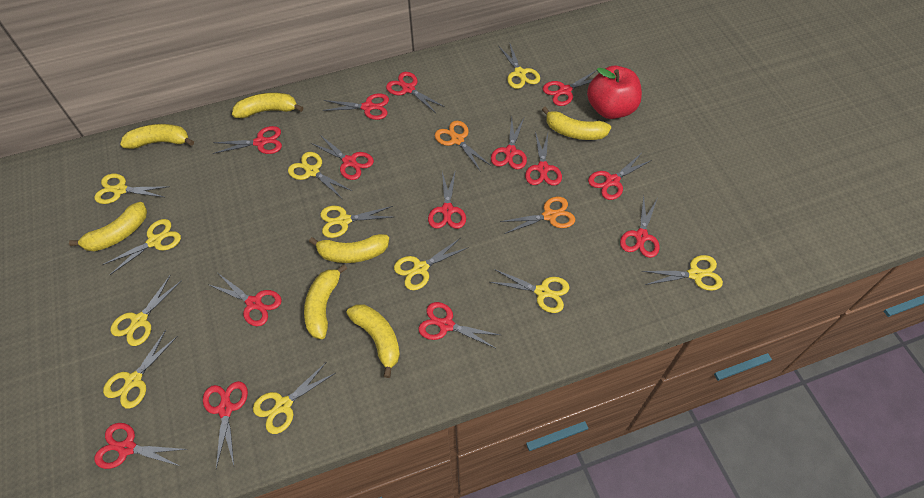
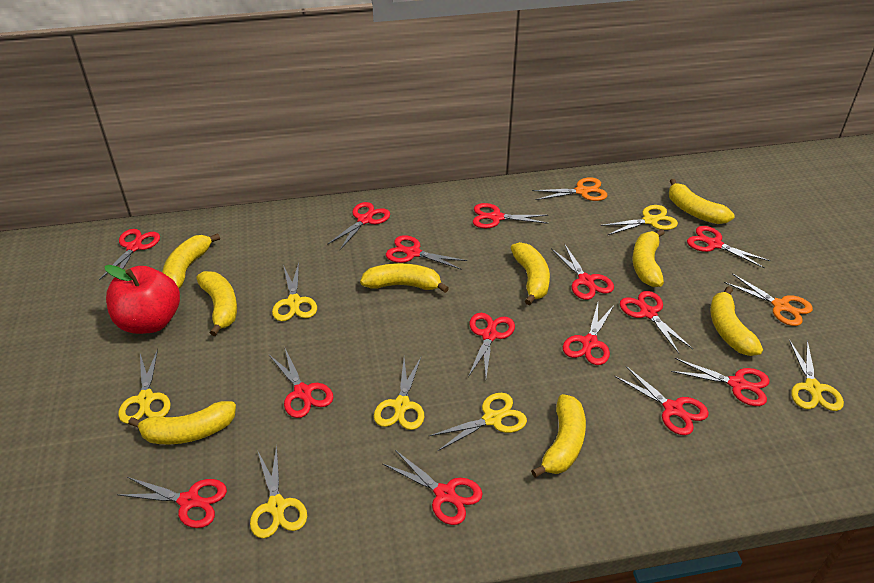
yellow banana: 7 -> 9
yellow scissors: 11 -> 7

